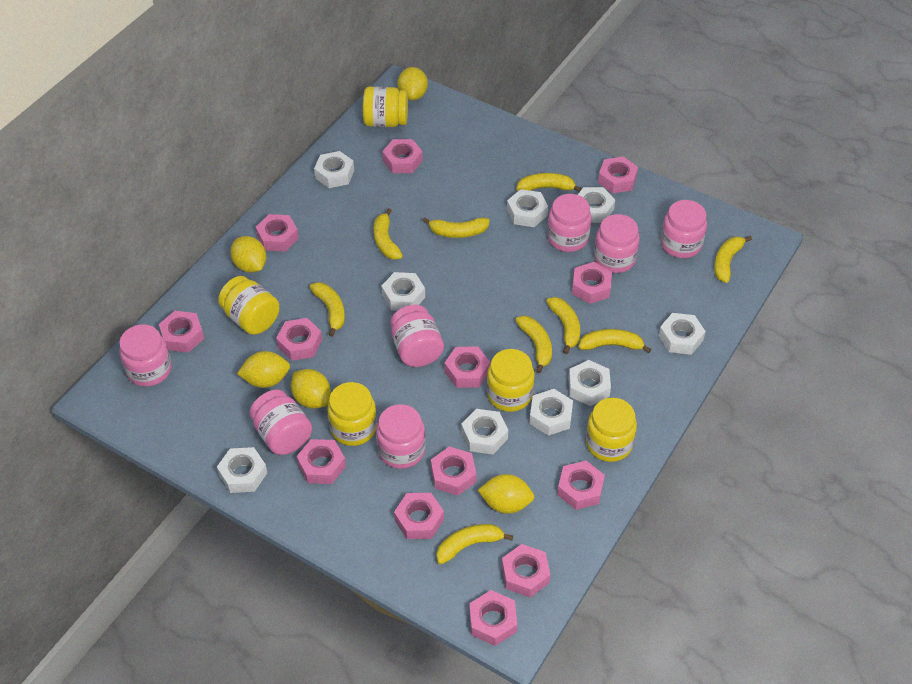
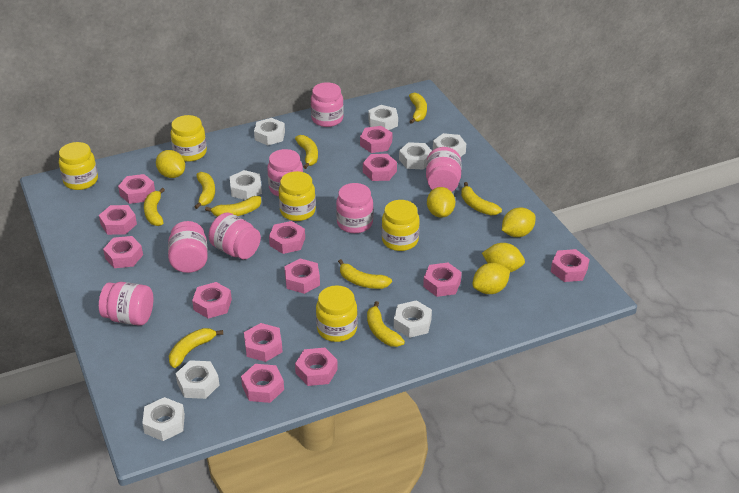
white nut: 9 -> 8

